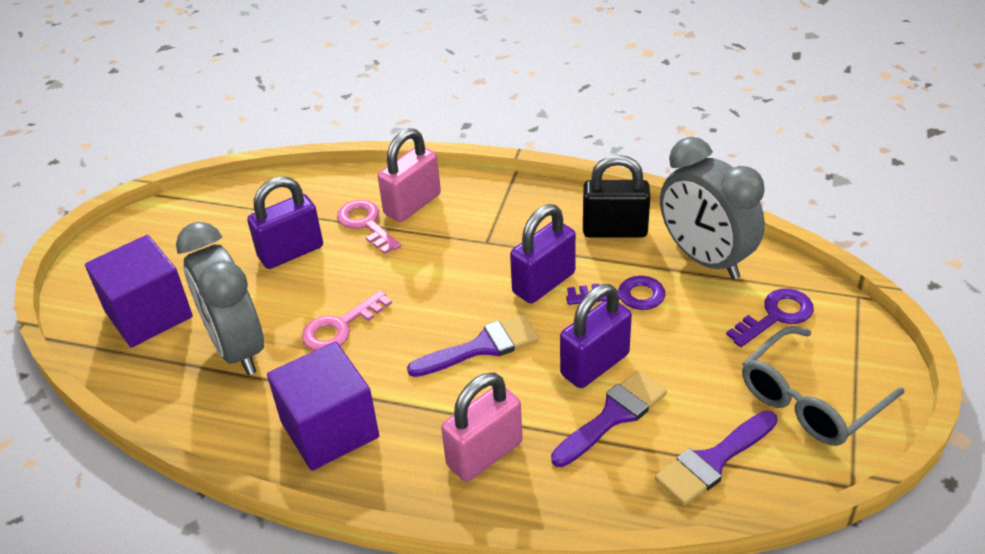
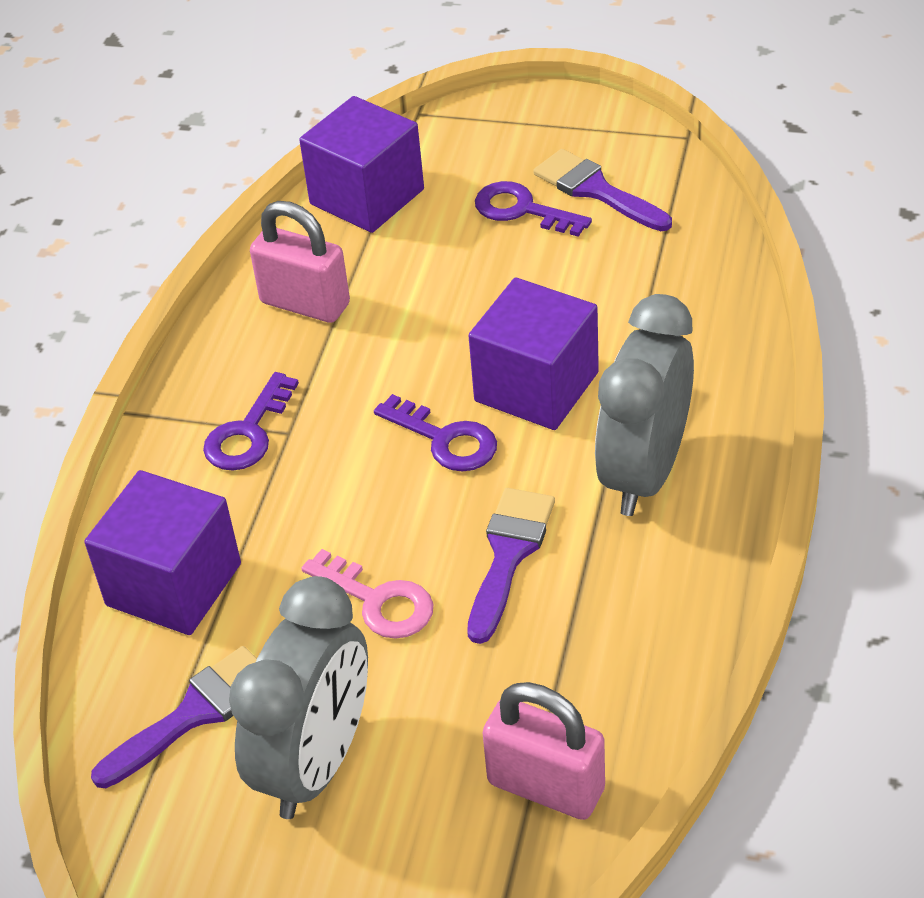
black padlock: 1 -> 0
grey glasses: 1 -> 0
pink key: 2 -> 1
purple cube: 2 -> 3
purple key: 2 -> 3
purple padlock: 3 -> 0

